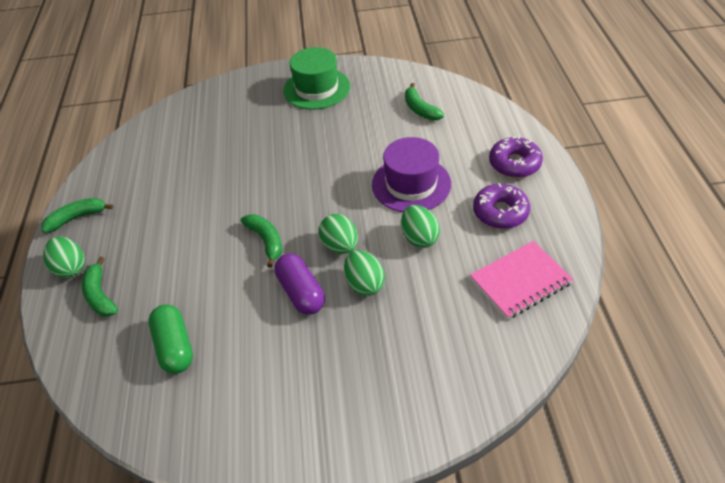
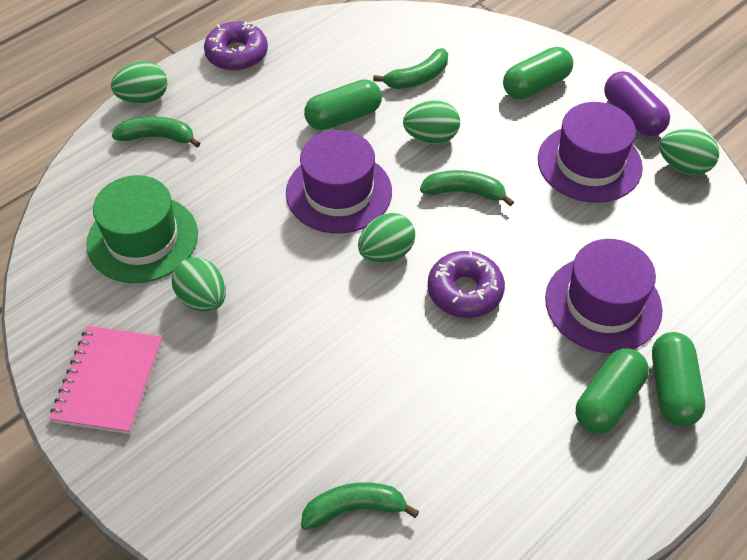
green capsule: 1 -> 4
green egg: 4 -> 5
purple hat: 1 -> 3

